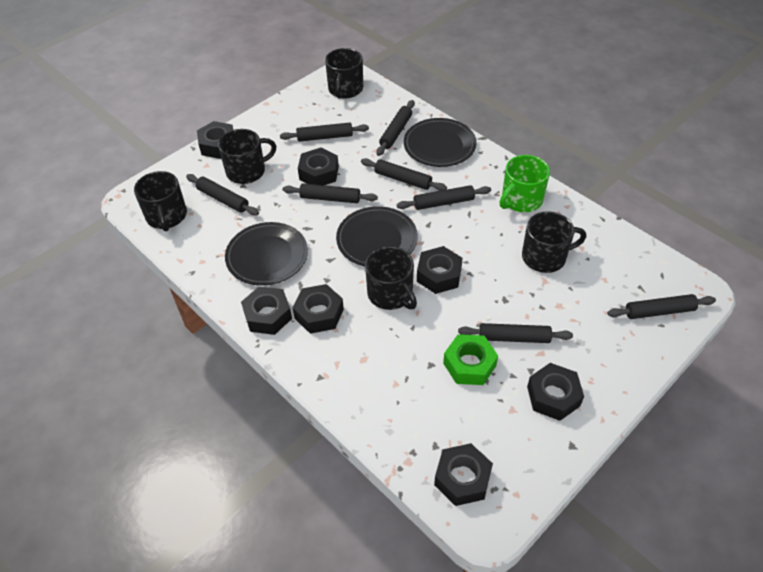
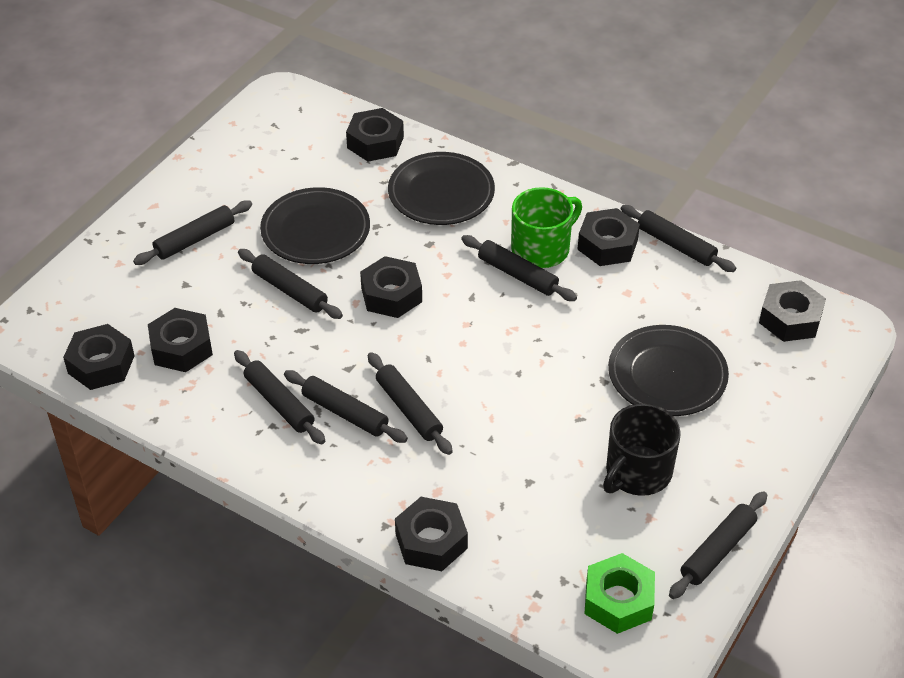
black mug: 5 -> 1

